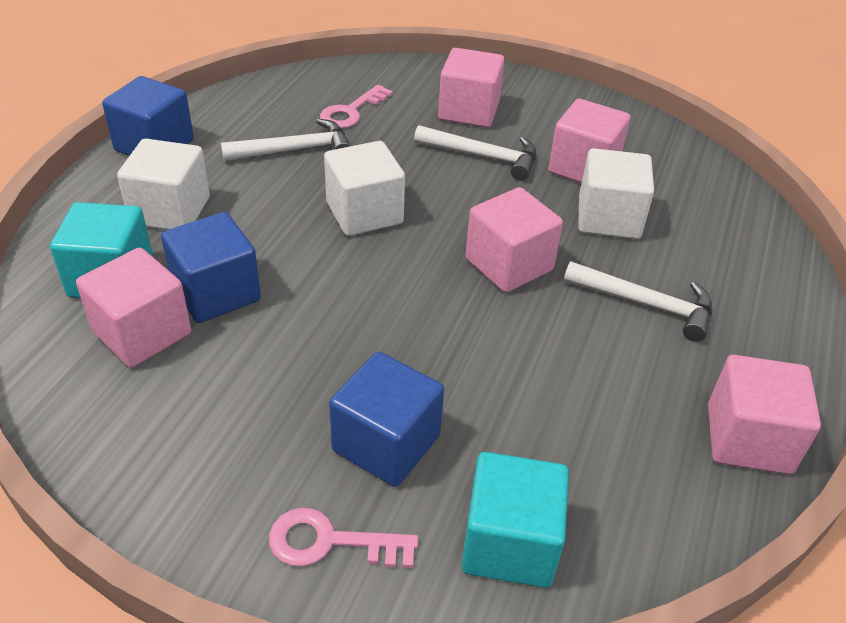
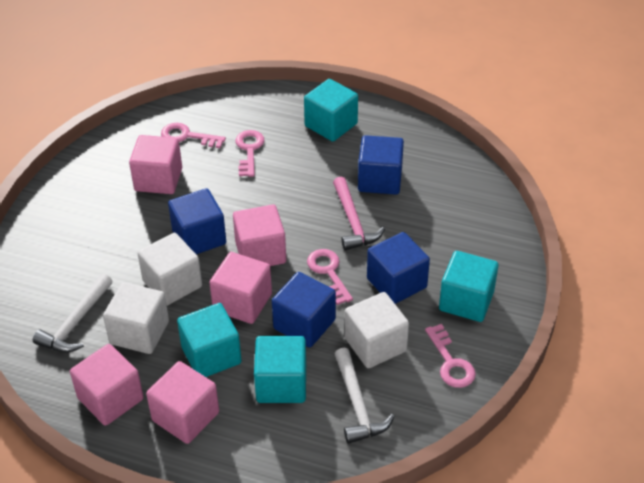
blue cube: 3 -> 4
pink hammer: 0 -> 1
pink key: 2 -> 4
turquoise cube: 2 -> 4
white hammer: 3 -> 2

